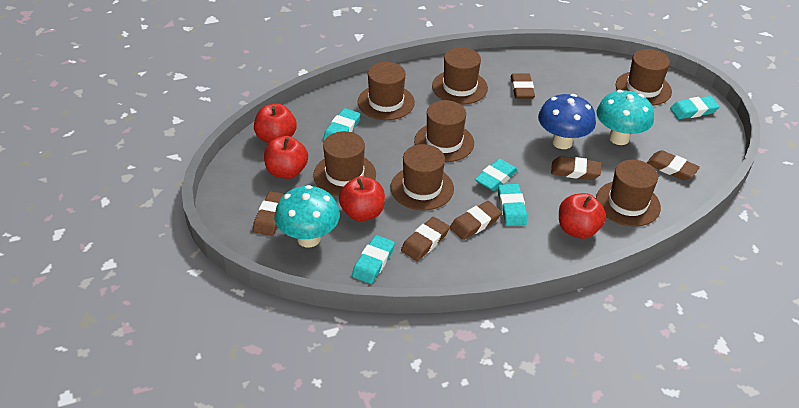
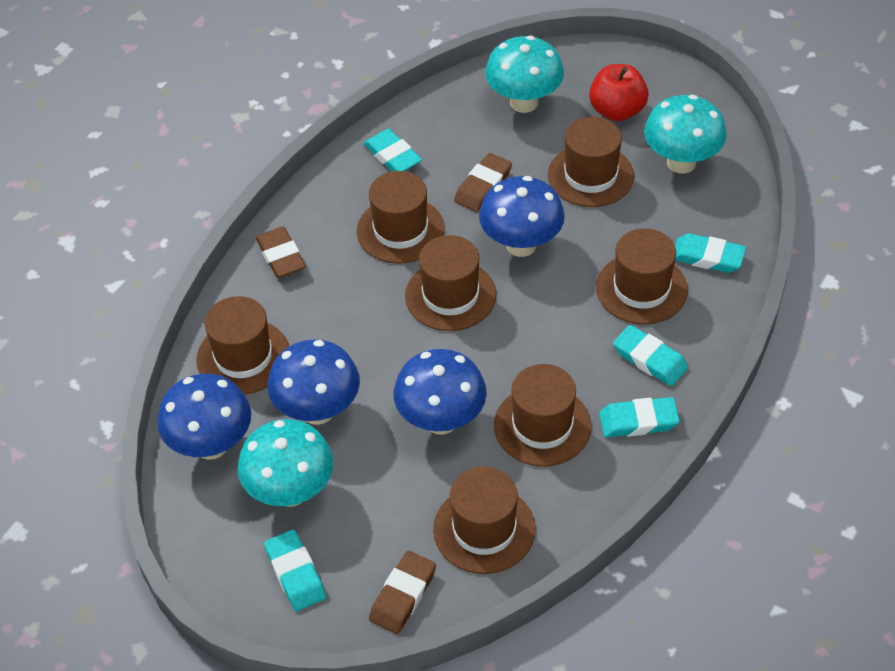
blue mushroom: 1 -> 4
brown eraser: 6 -> 3
red apple: 4 -> 1
turquoise mushroom: 2 -> 3

